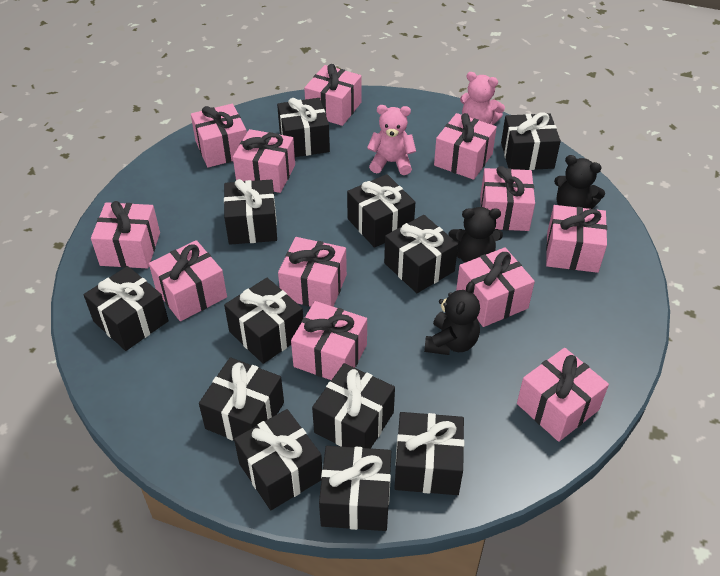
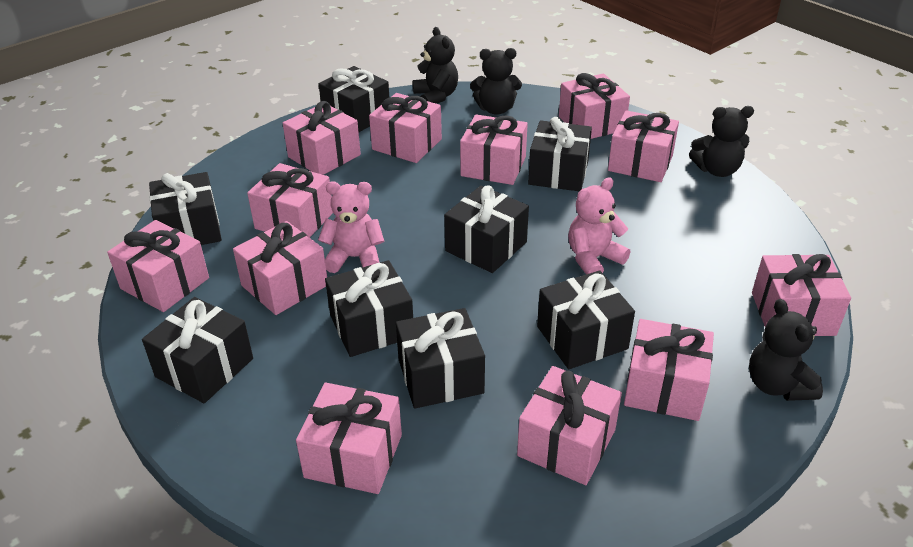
black gift: 12 -> 8
black teddy bear: 3 -> 4

